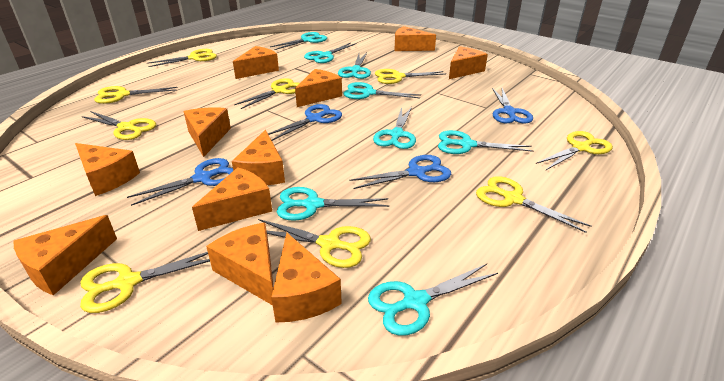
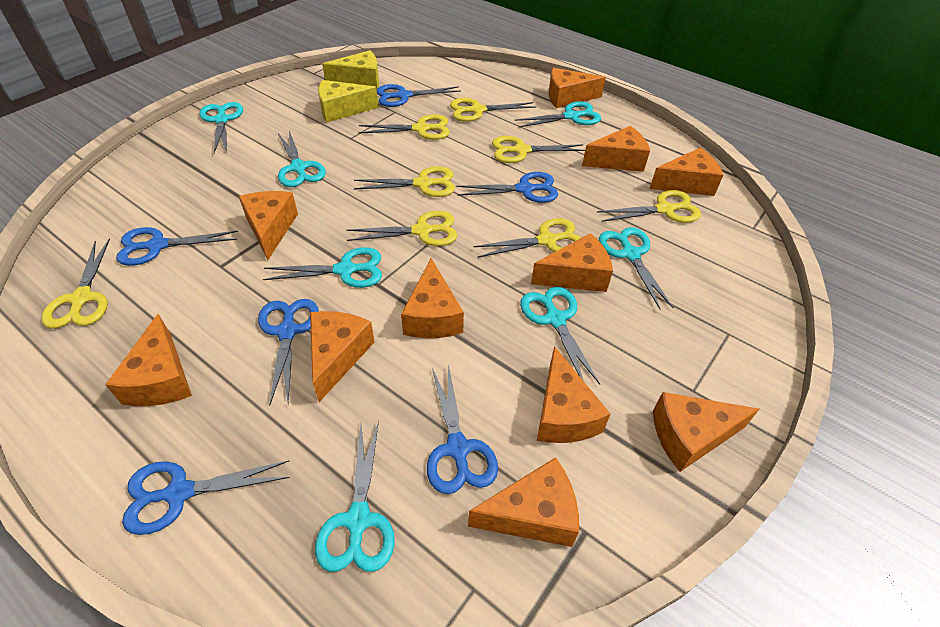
blue scissors: 4 -> 6
turquoise scissors: 8 -> 7
yellow cheese: 0 -> 2
yellow scissors: 9 -> 8

